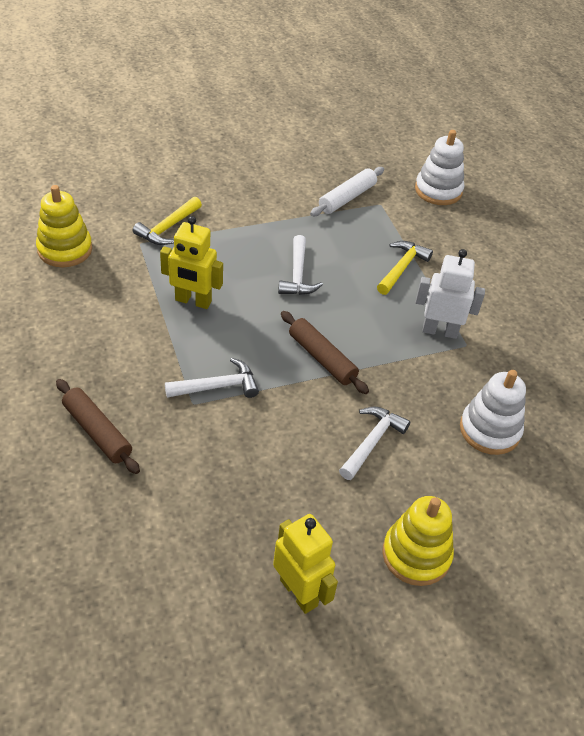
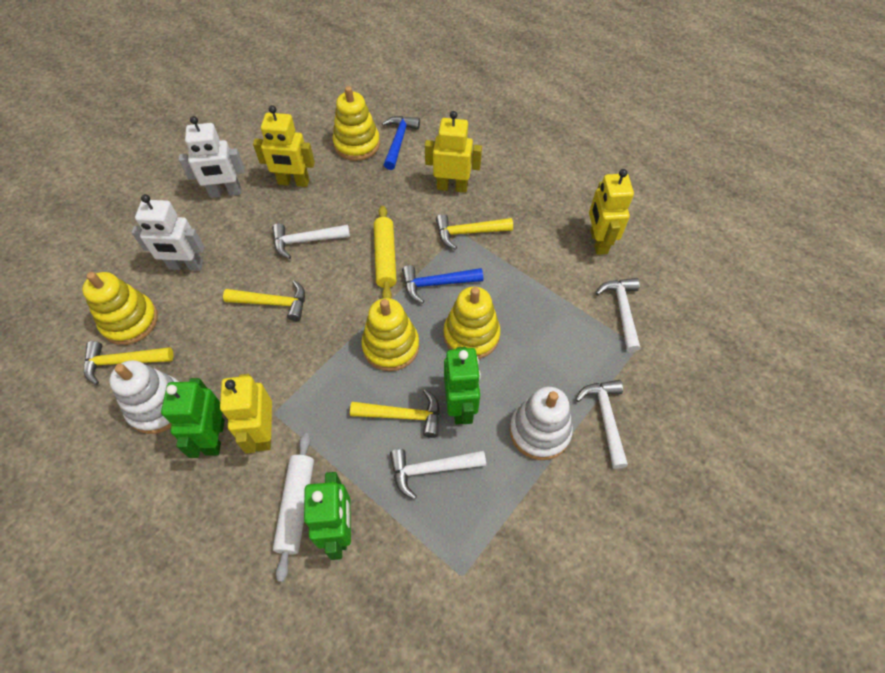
blue hammer: 0 -> 2
brown rolling pin: 2 -> 0
green robot: 0 -> 3
white hammer: 3 -> 4
white robot: 1 -> 2
yellow hammer: 2 -> 4
yellow robot: 2 -> 4
yellow rolling pin: 0 -> 1
yellow stacking toy: 2 -> 4

